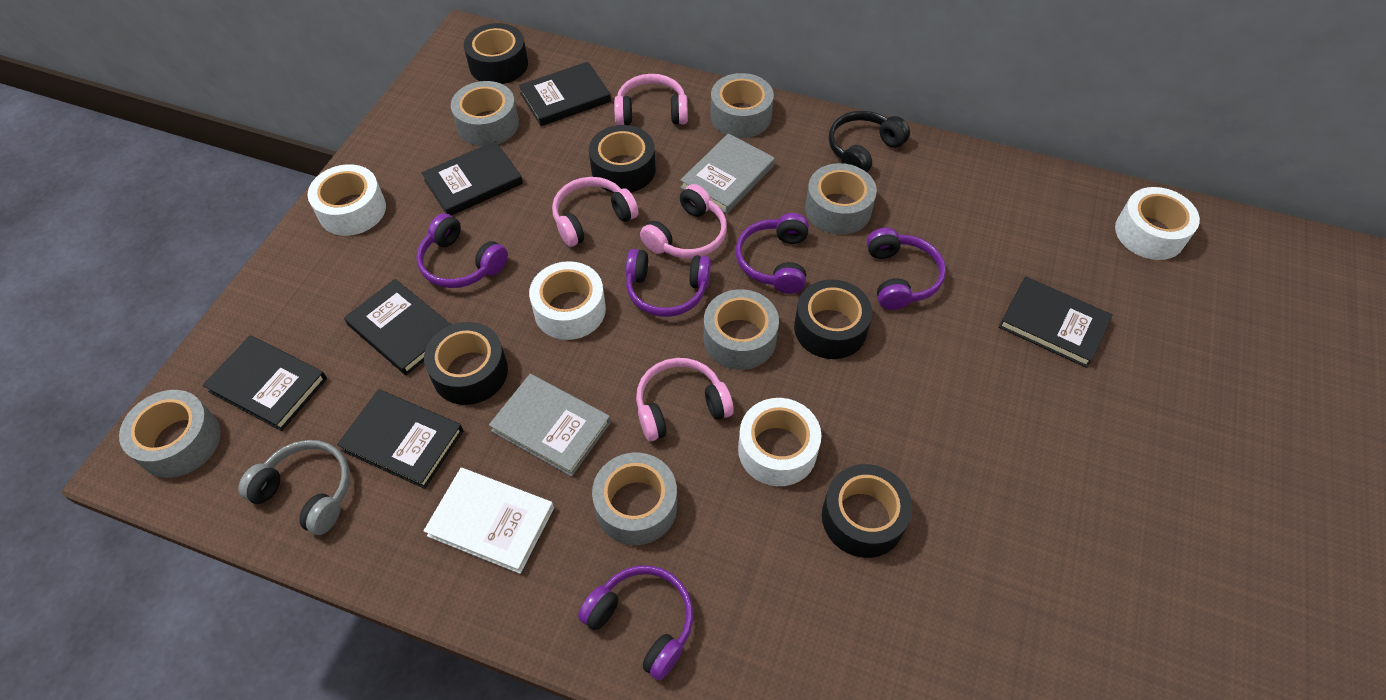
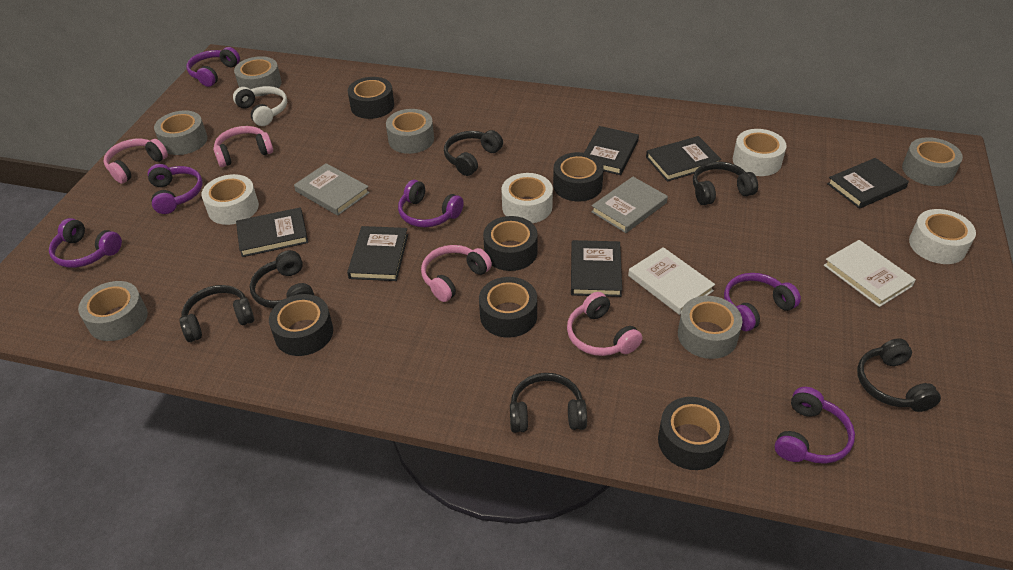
black headphones: 1 -> 6
black tape: 5 -> 6
grey headphones: 1 -> 0
purple headphones: 5 -> 6
white book: 1 -> 2
white headphones: 0 -> 1

